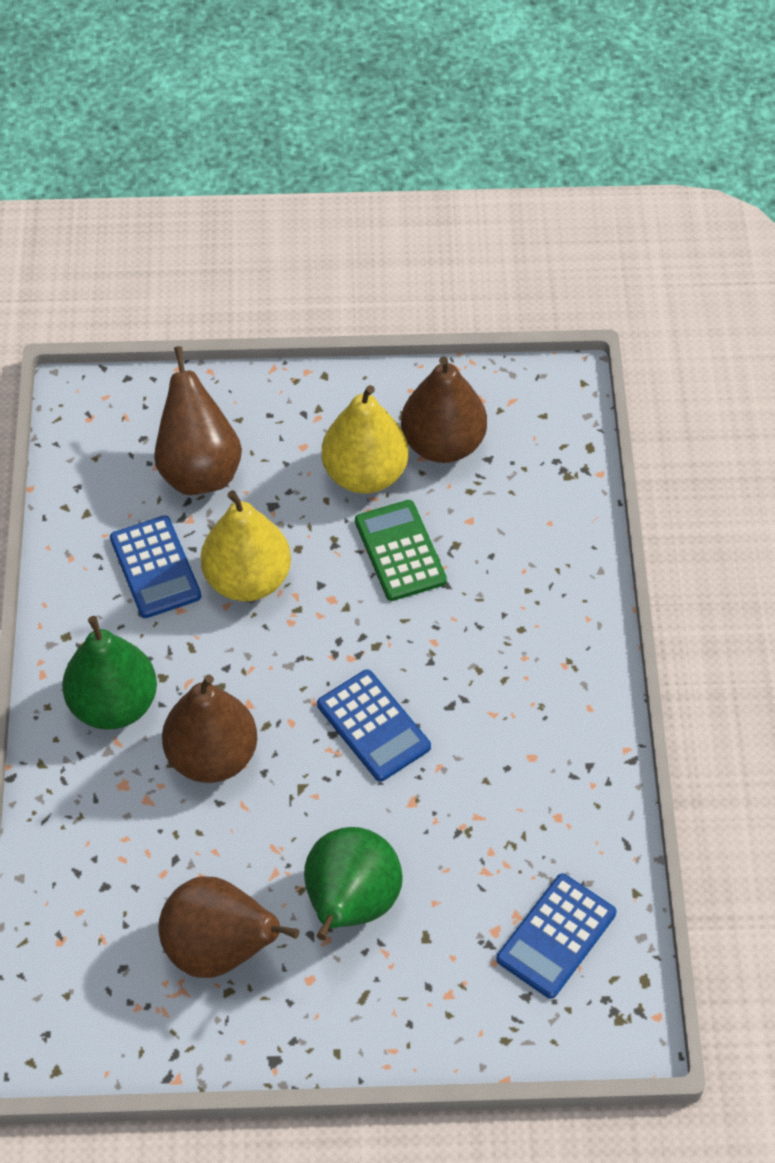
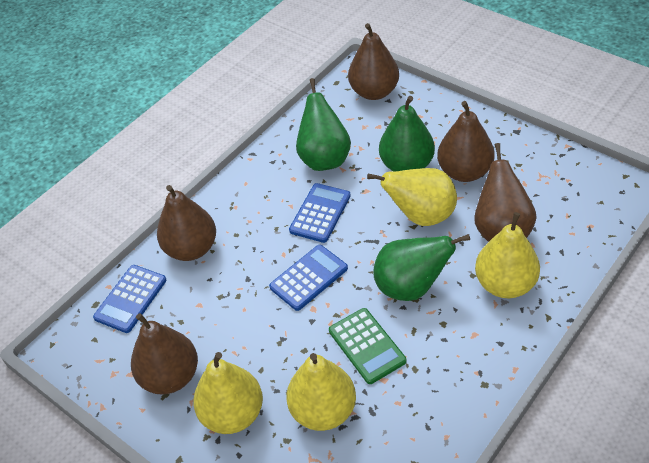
brown pear: 4 -> 5
green pear: 2 -> 3
yellow pear: 2 -> 4

